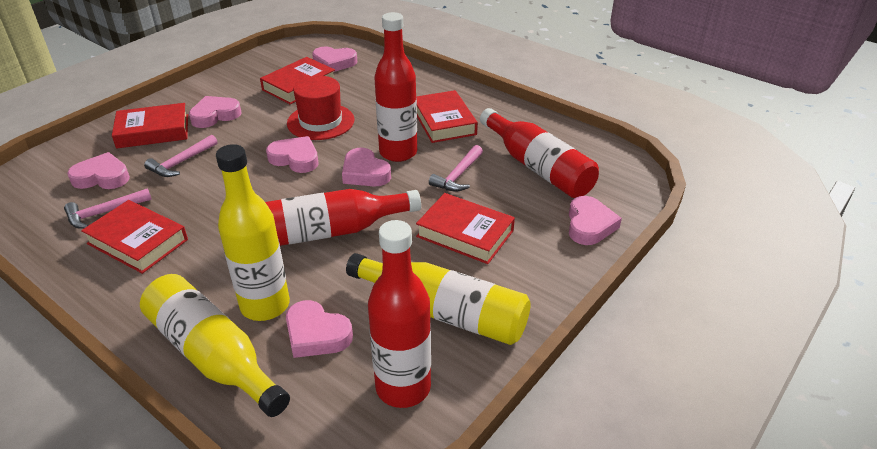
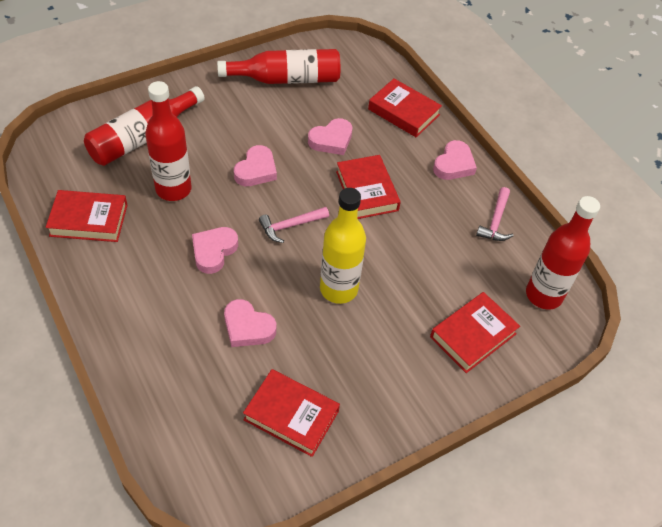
pink hammer: 3 -> 2
pink heart: 7 -> 5
red hat: 1 -> 0
yellow bottle: 3 -> 1

